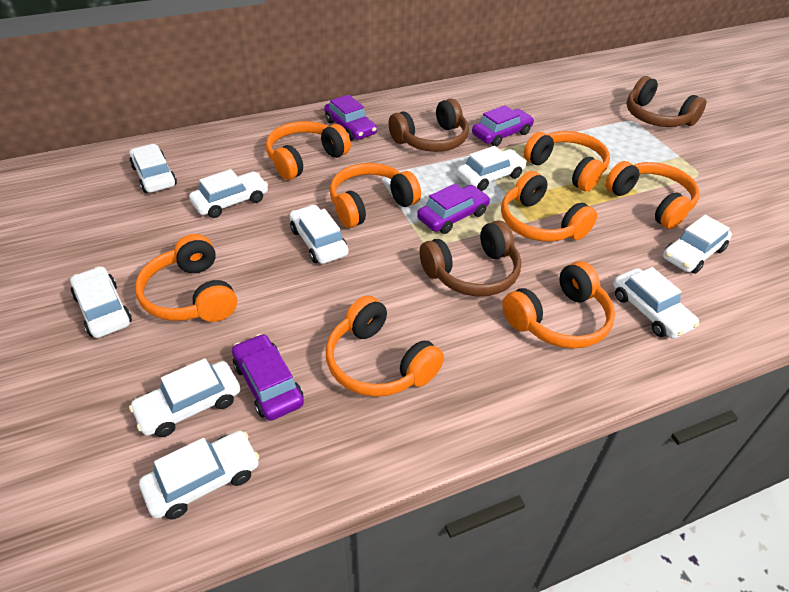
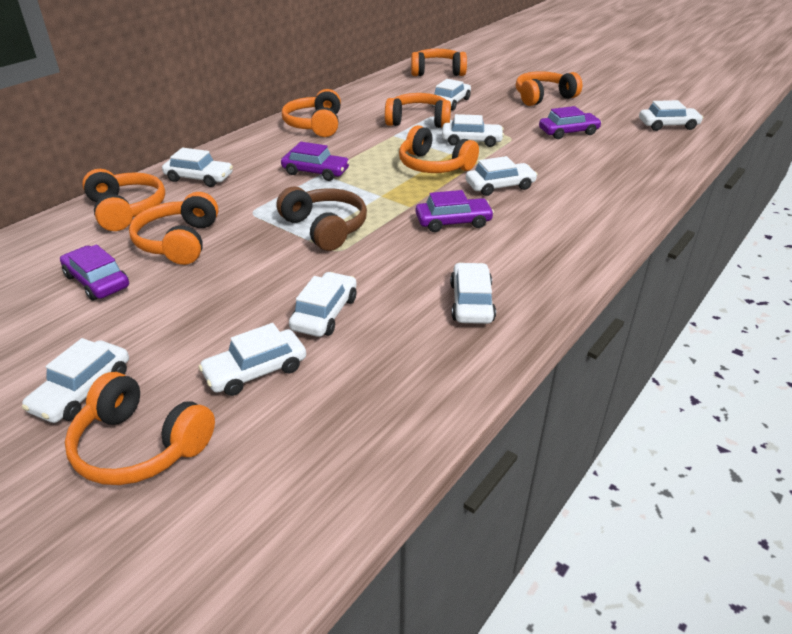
brown headphones: 3 -> 1

